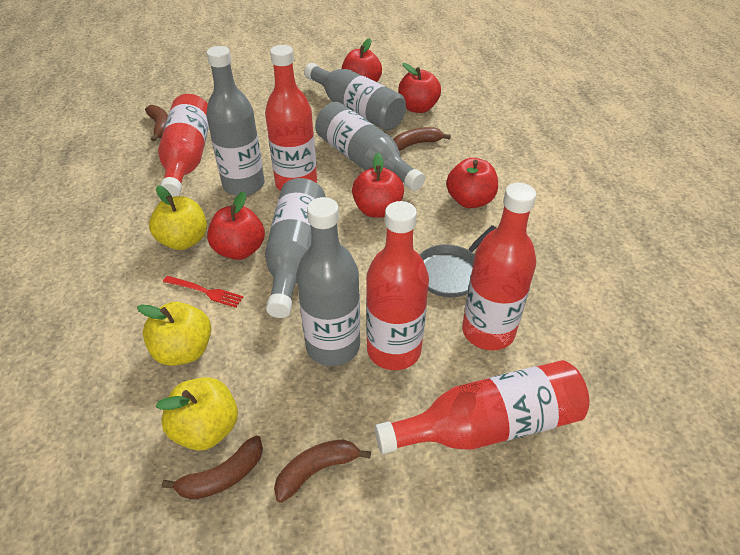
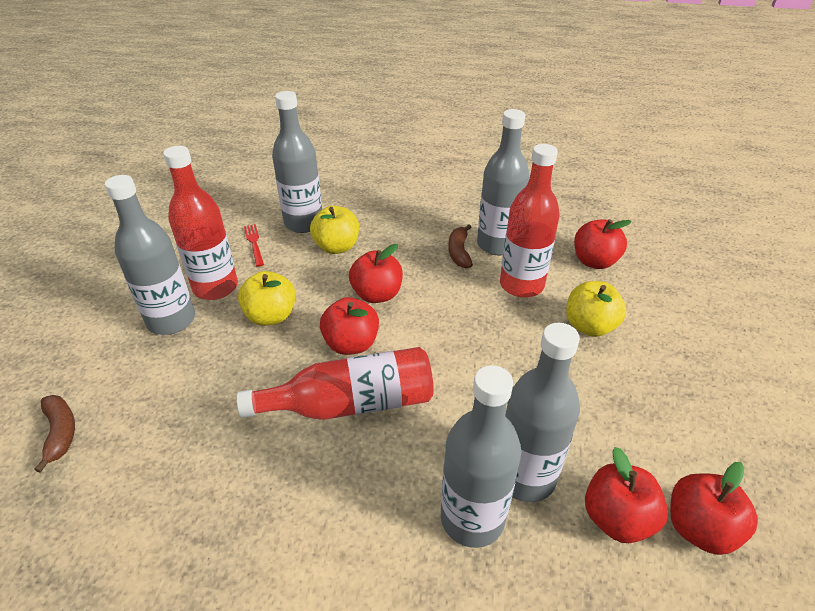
brown banana: 4 -> 2
grey pan: 1 -> 0
red bottle: 5 -> 3

